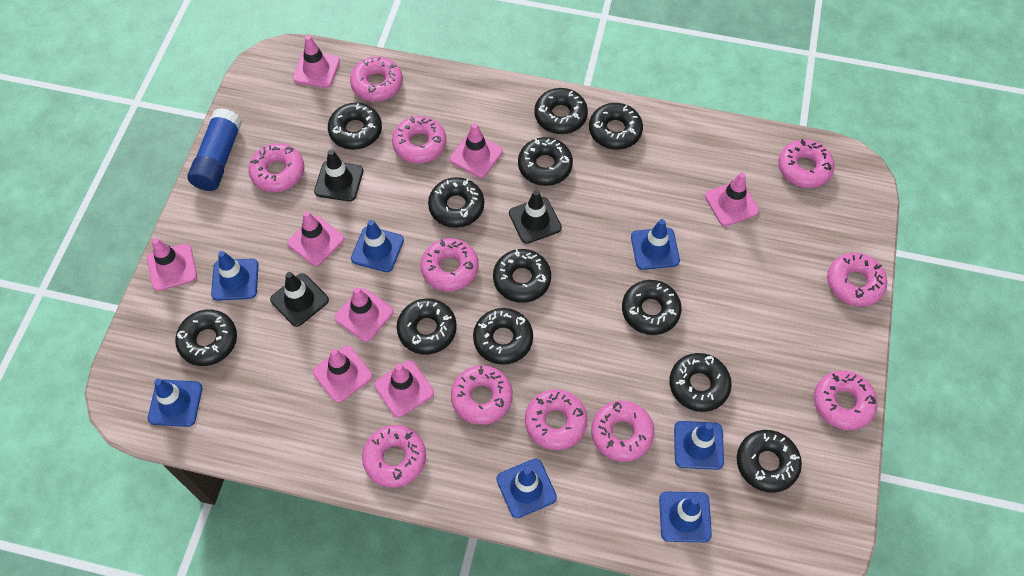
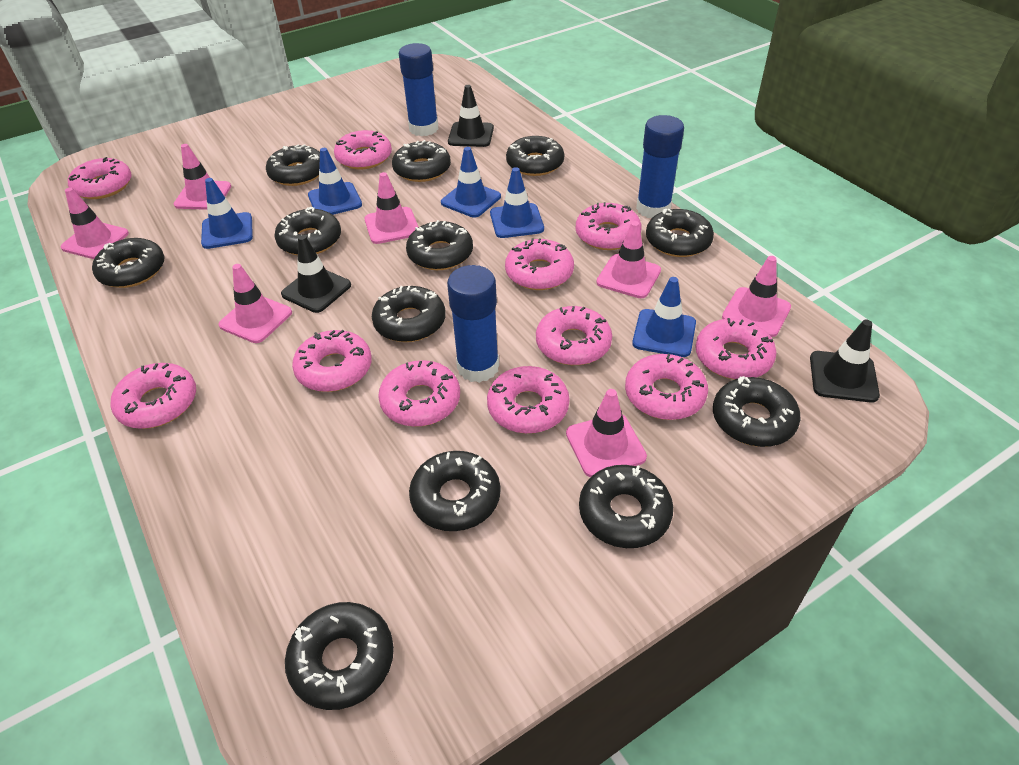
blue glue stick: 1 -> 3
blue traffic cone: 7 -> 5
pink traffic cone: 8 -> 7

